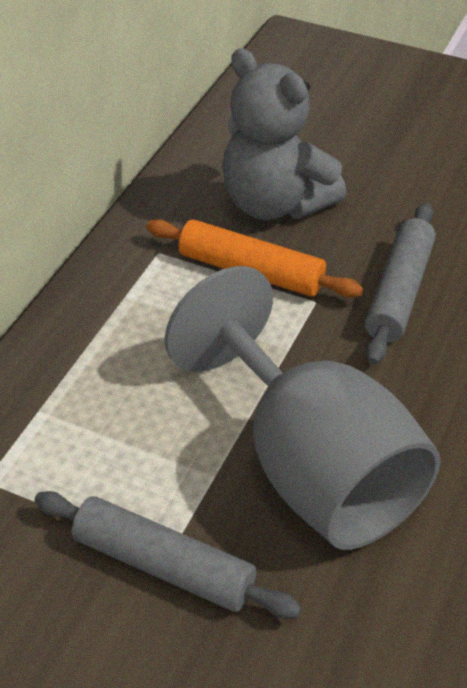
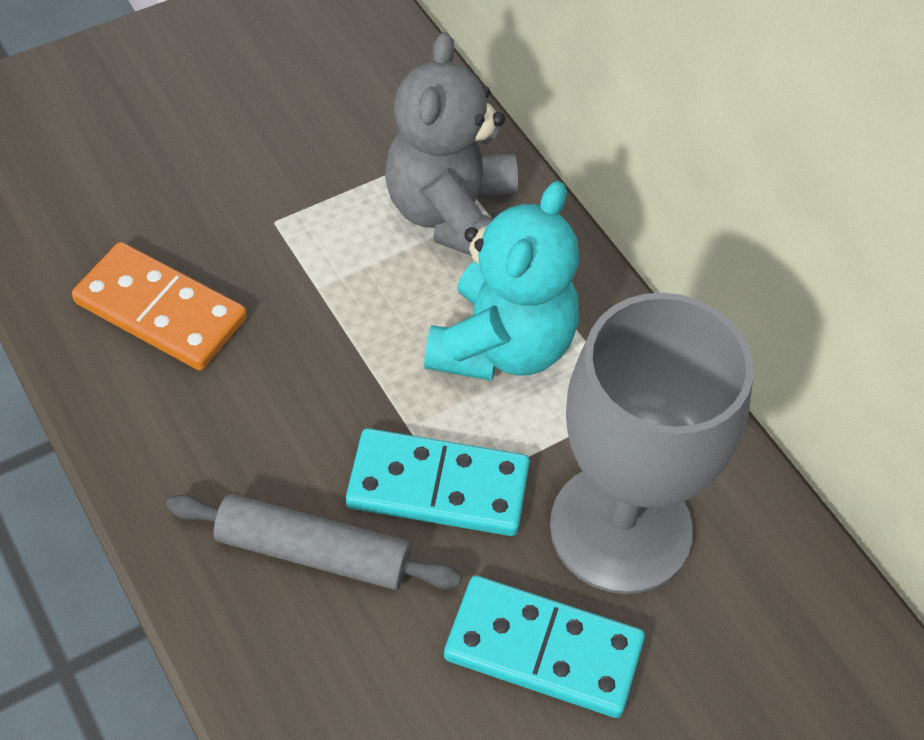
grey rolling pin: 2 -> 1
orange domino: 0 -> 1
orange rolling pin: 1 -> 0
turquoise domino: 0 -> 2
turquoise teddy bear: 0 -> 1

